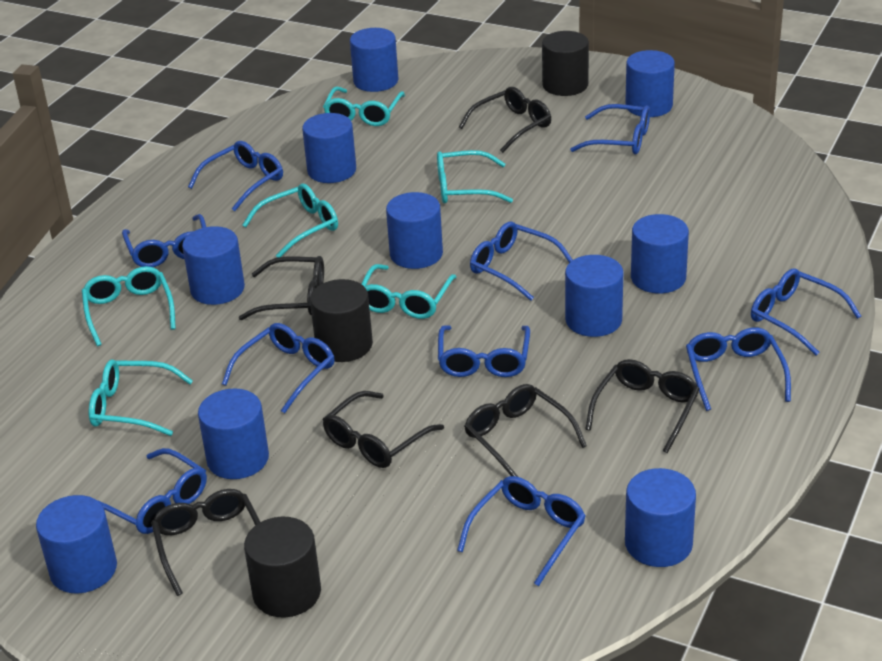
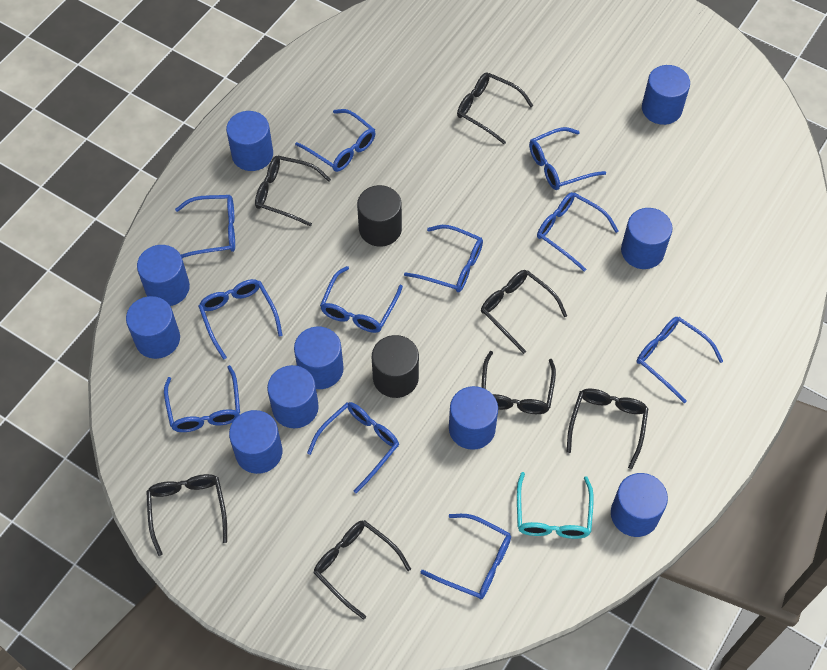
black cylinder: 3 -> 2
black glasses: 6 -> 7
blue glasses: 10 -> 11
turquoise glasses: 6 -> 1

